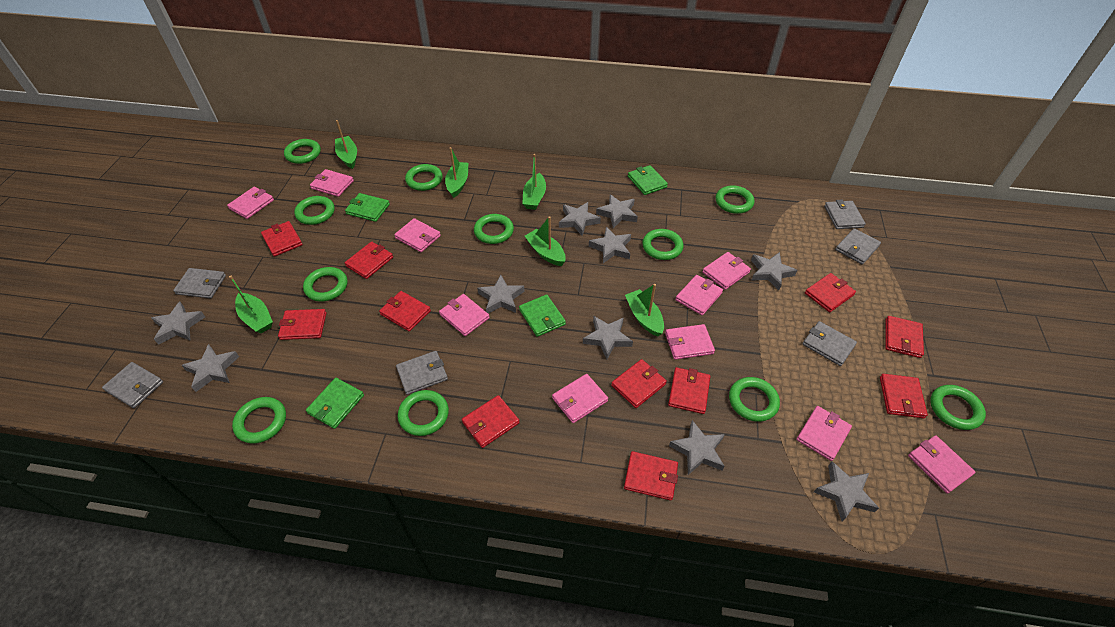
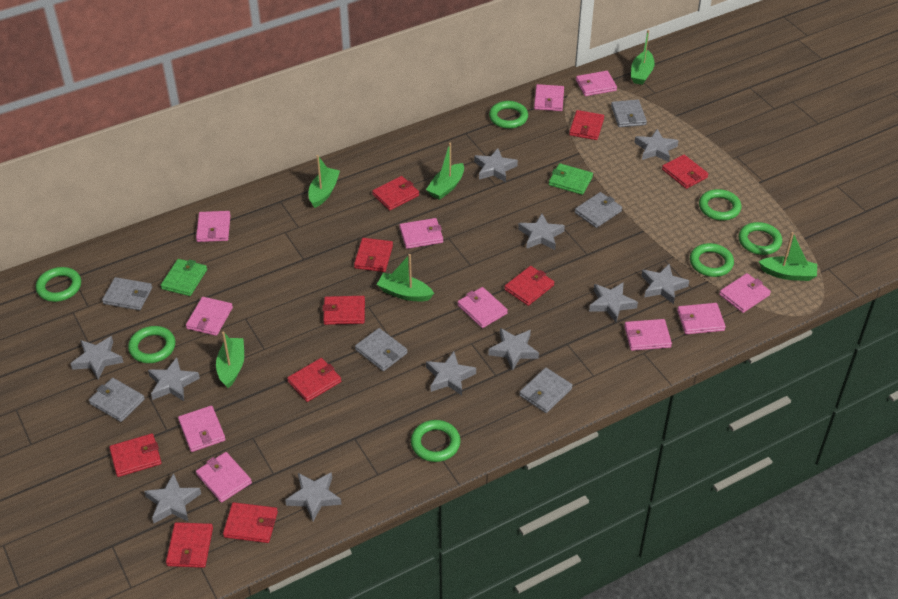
green ring: 11 -> 7
green wallet: 4 -> 2
grey star: 10 -> 11
pink wallet: 10 -> 11
red wallet: 11 -> 10

